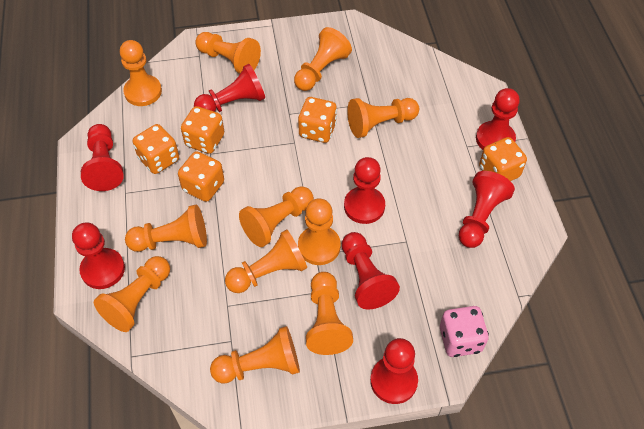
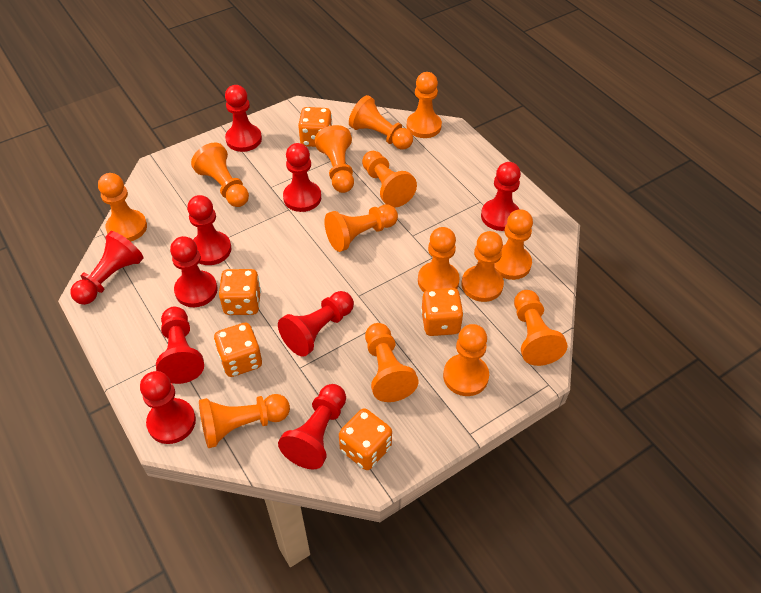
orange pawn: 11 -> 14
pink dice: 1 -> 0
red pawn: 8 -> 10

